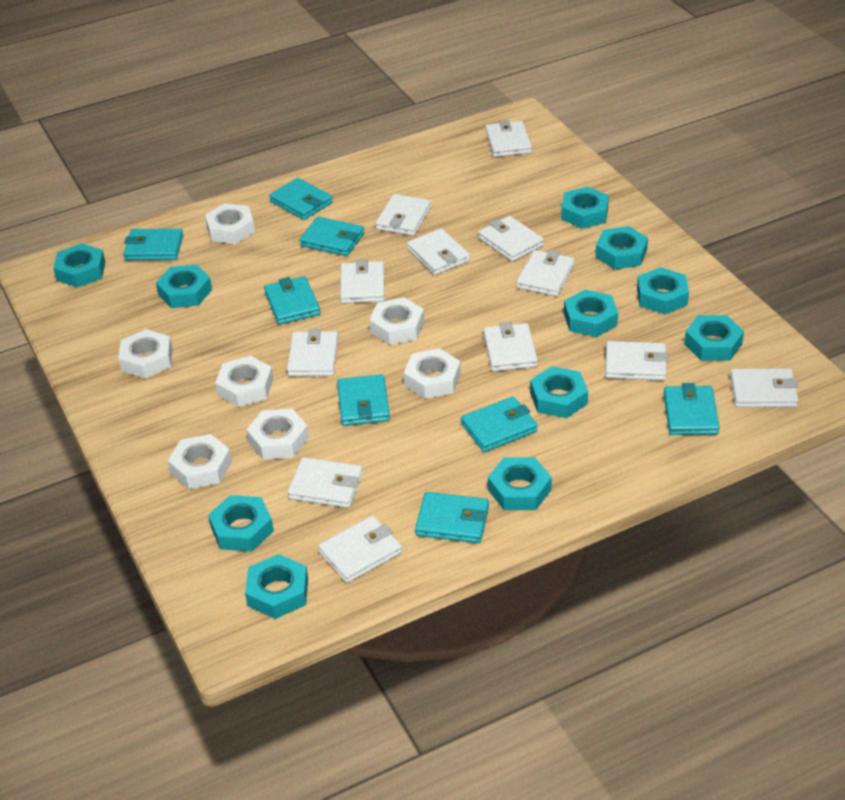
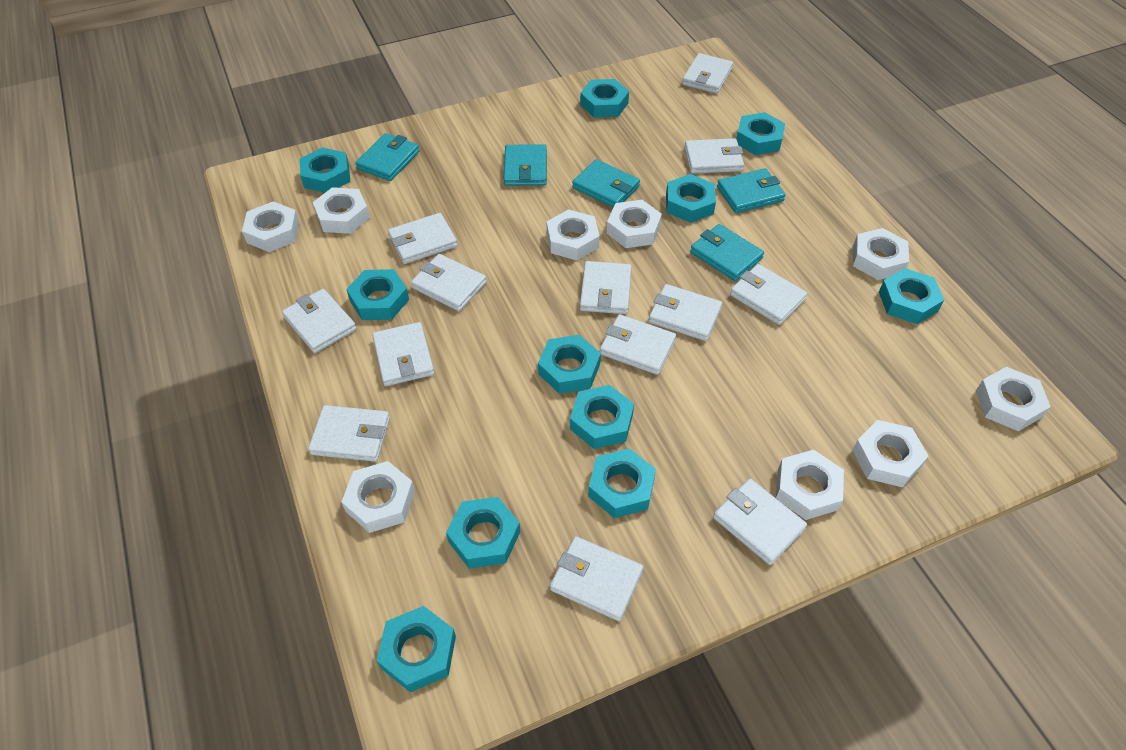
turquoise wallet: 8 -> 5
white nut: 7 -> 9
white wallet: 12 -> 13

